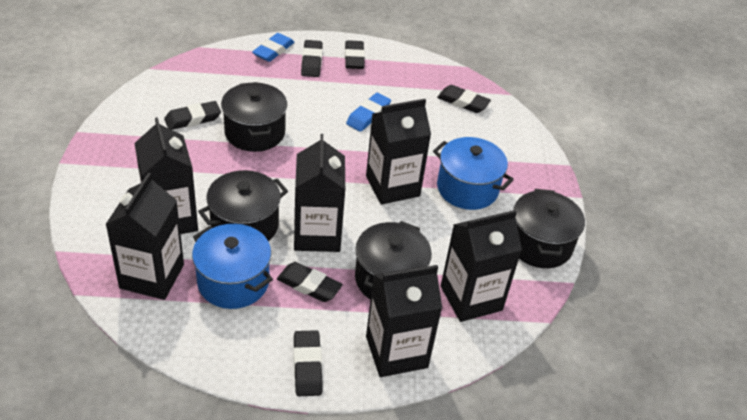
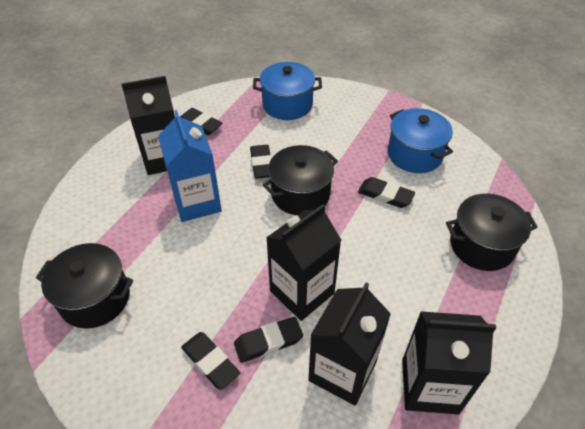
black carton: 6 -> 4
black eraser: 6 -> 5
black pot: 4 -> 3
blue carton: 0 -> 1
blue eraser: 2 -> 0

